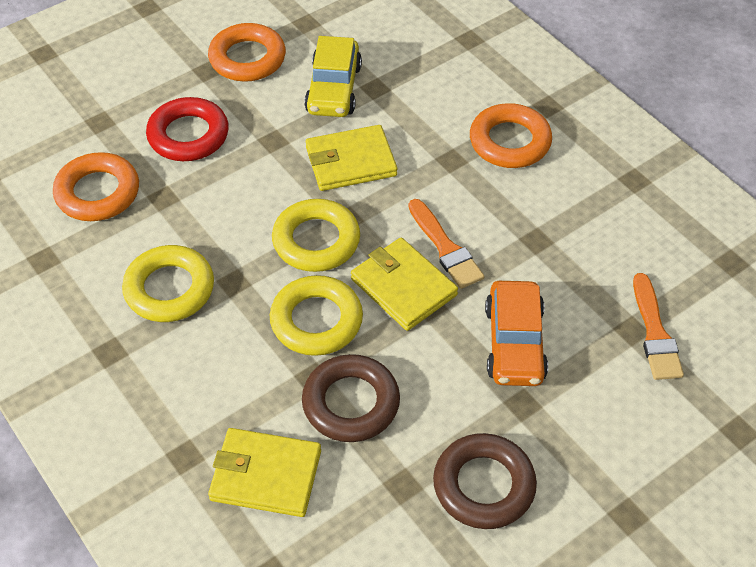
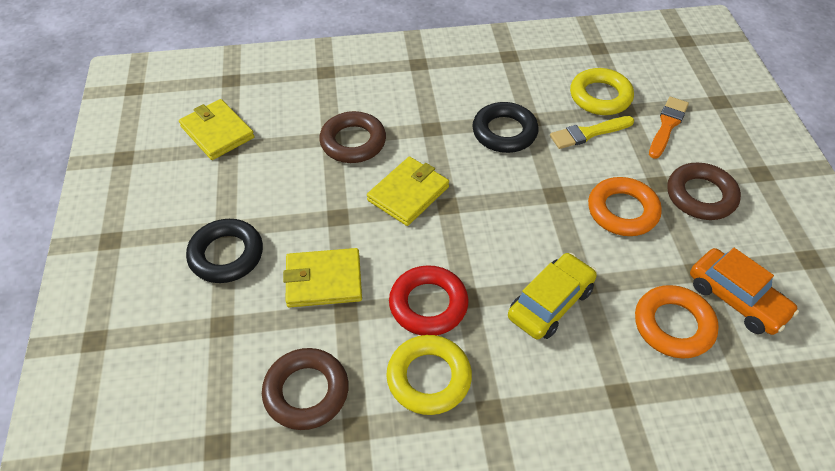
black ring: 0 -> 2
brown ring: 2 -> 3
orange brush: 2 -> 1
orange ring: 3 -> 2
yellow brush: 0 -> 1
yellow ring: 3 -> 2

